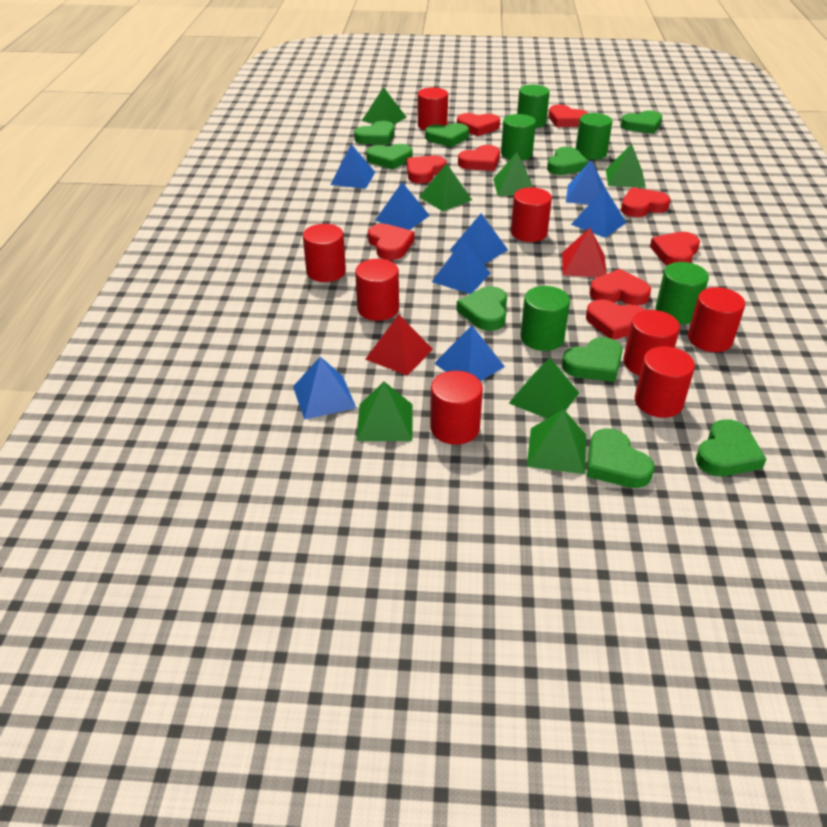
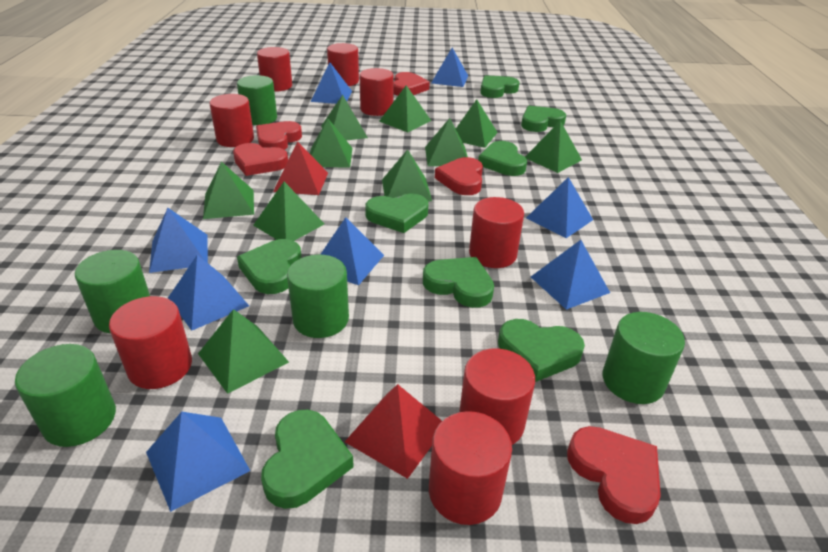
green heart: 9 -> 8
green pyramid: 7 -> 10
red heart: 9 -> 5

